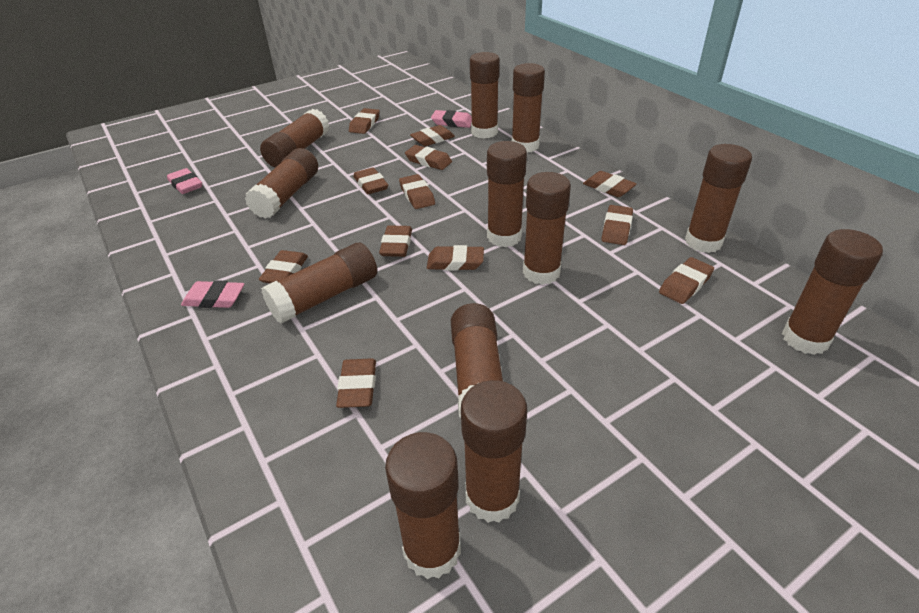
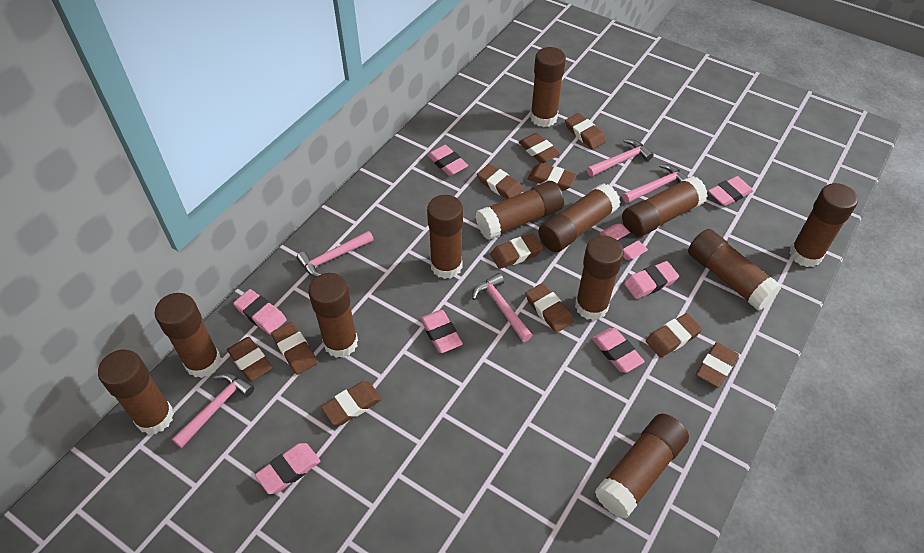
brown eraser: 12 -> 11
pink eraser: 3 -> 8
pink hammer: 0 -> 5

